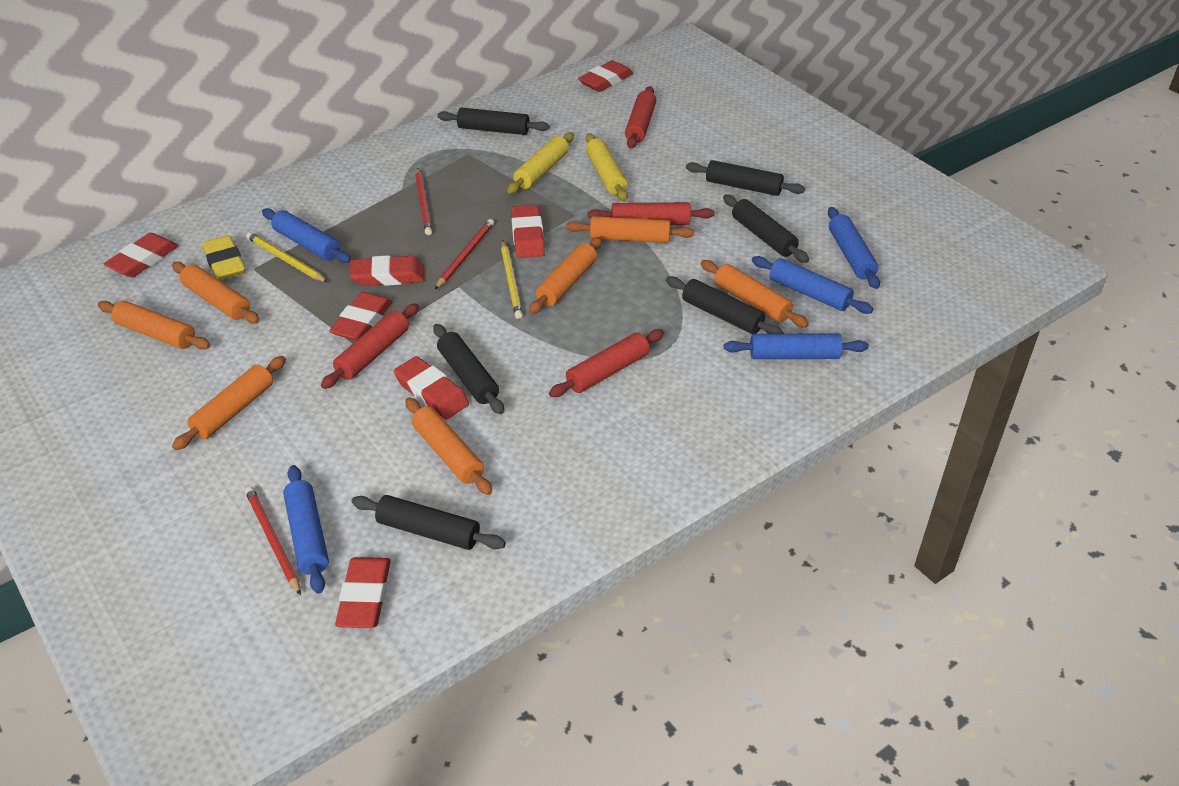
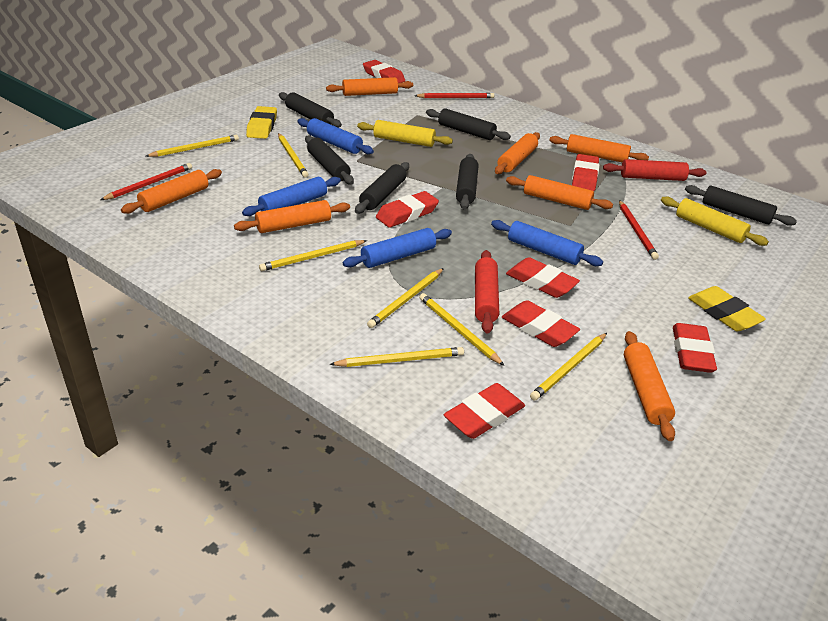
blue rolling pin: 5 -> 4
red rolling pin: 4 -> 2
yellow eraser: 1 -> 2
yellow pencil: 2 -> 7

